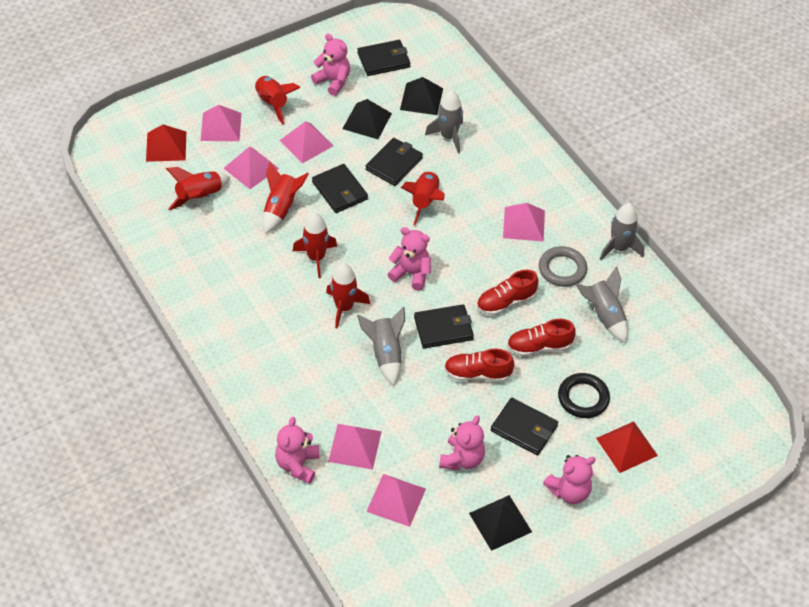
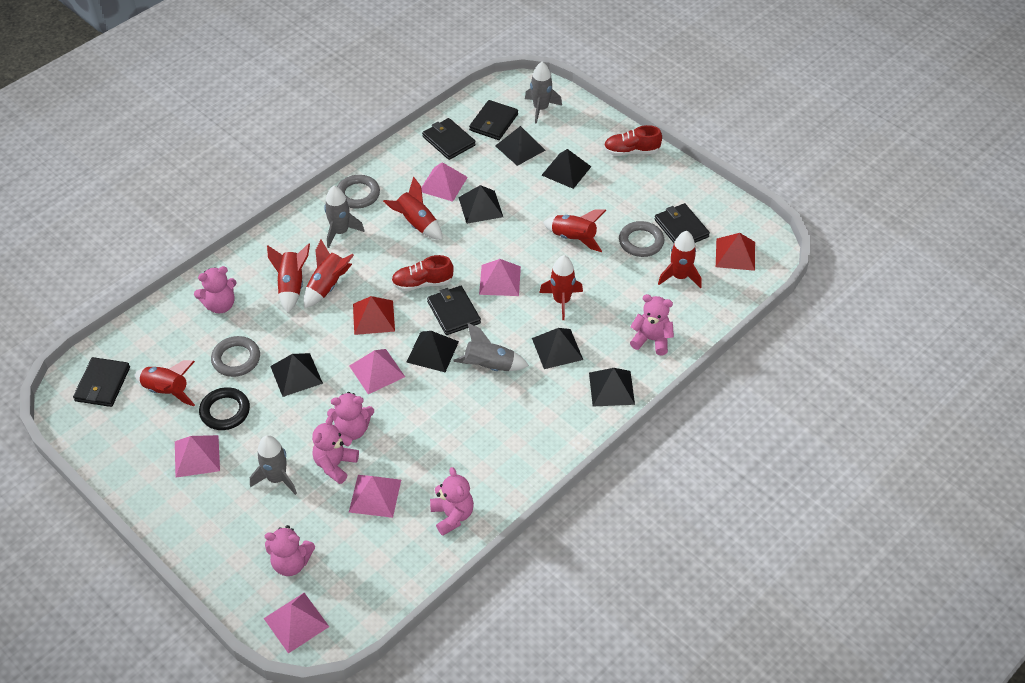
black pyramid: 3 -> 7
grey ring: 1 -> 3
pink teddy bear: 5 -> 6
red rocket: 6 -> 7
red shoe: 3 -> 2

